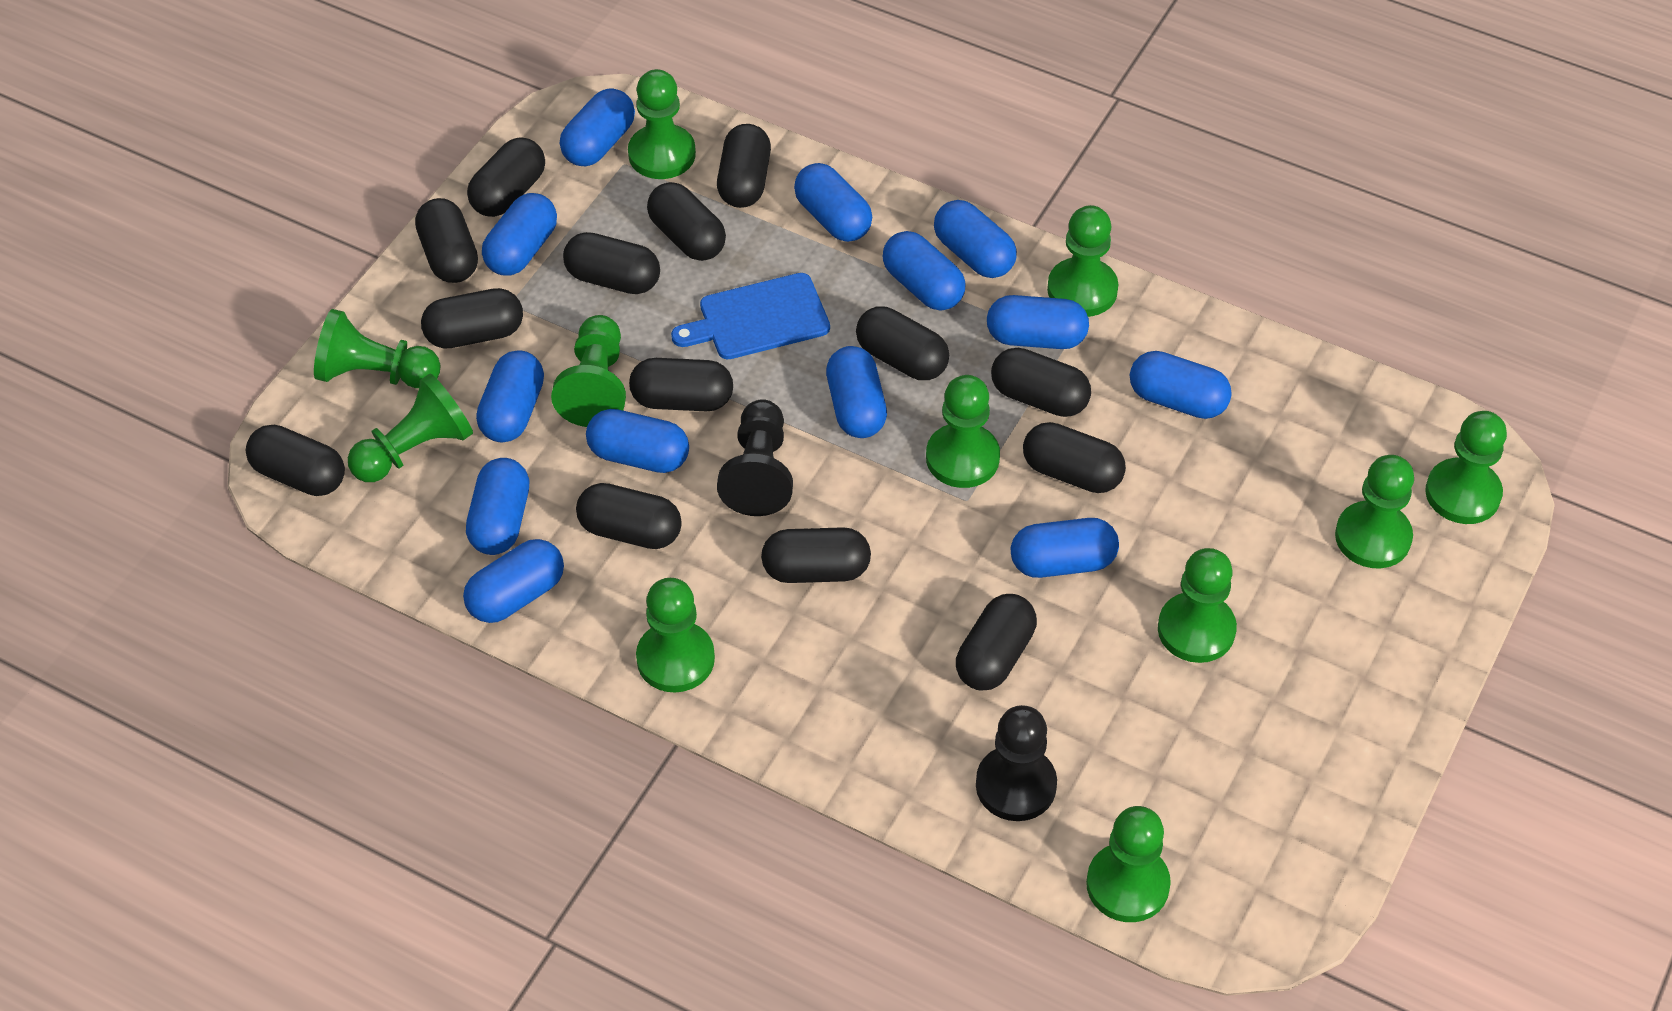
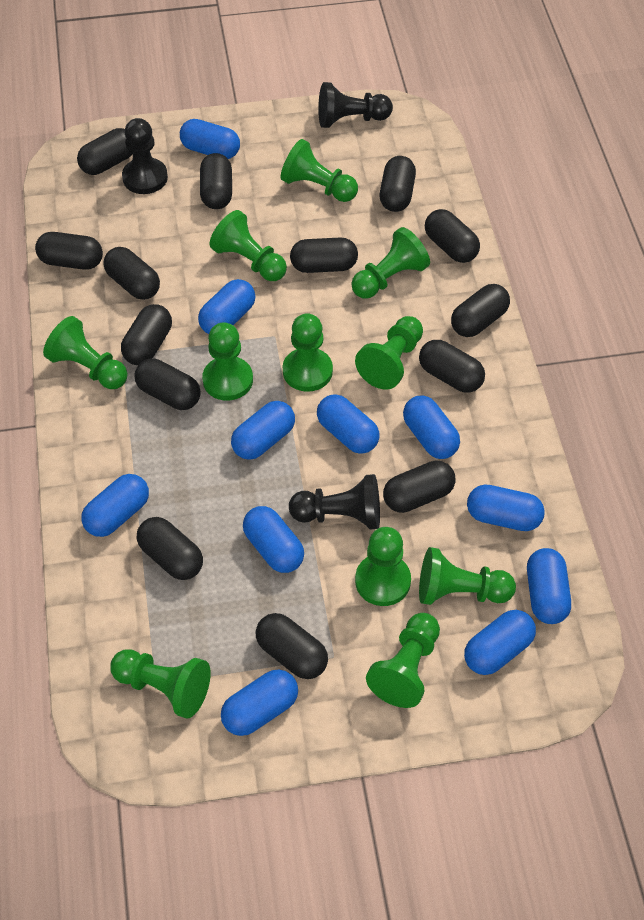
black pawn: 2 -> 3
blue capsule: 13 -> 11
blue cutting board: 1 -> 0

